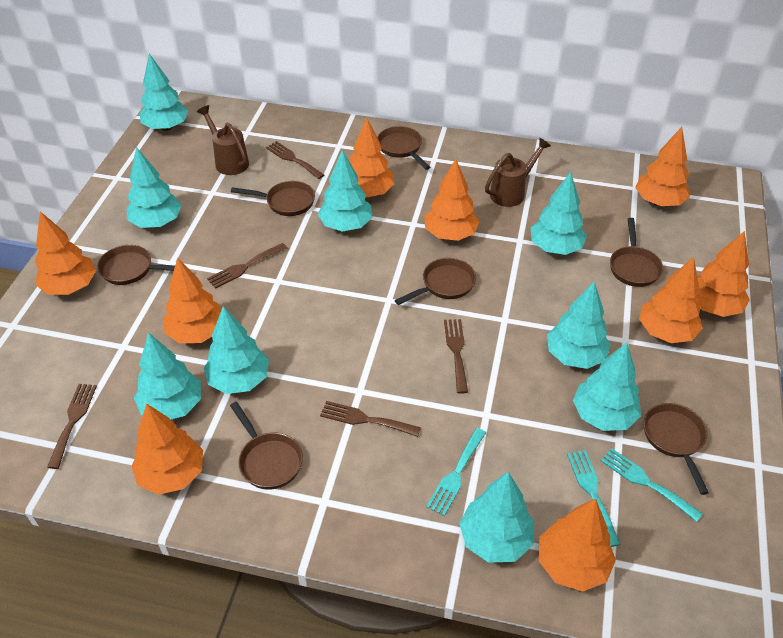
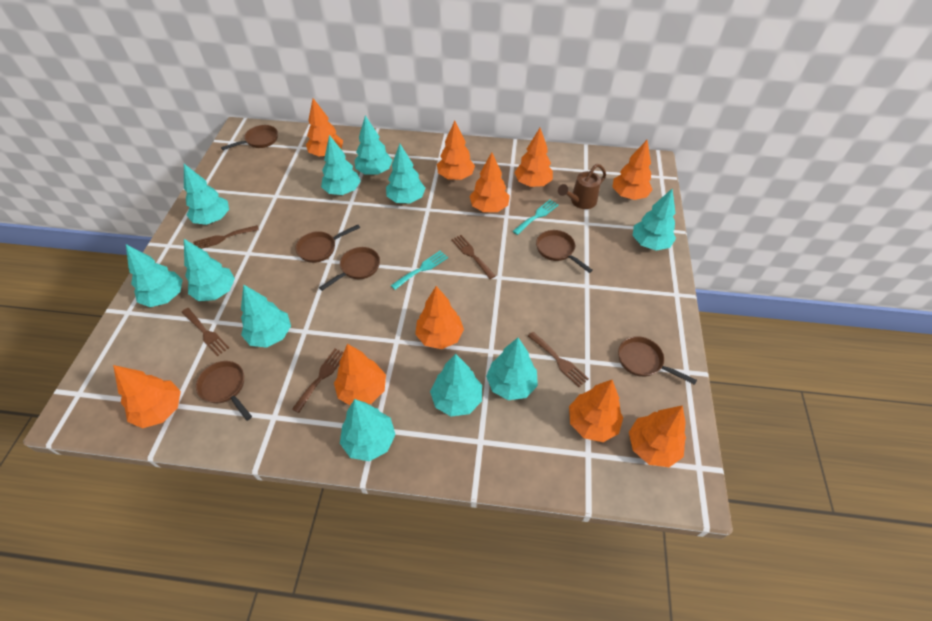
brown pan: 7 -> 6
brown watering can: 2 -> 1
orange tree: 9 -> 10
turquoise fork: 3 -> 2
turquoise tree: 9 -> 11

